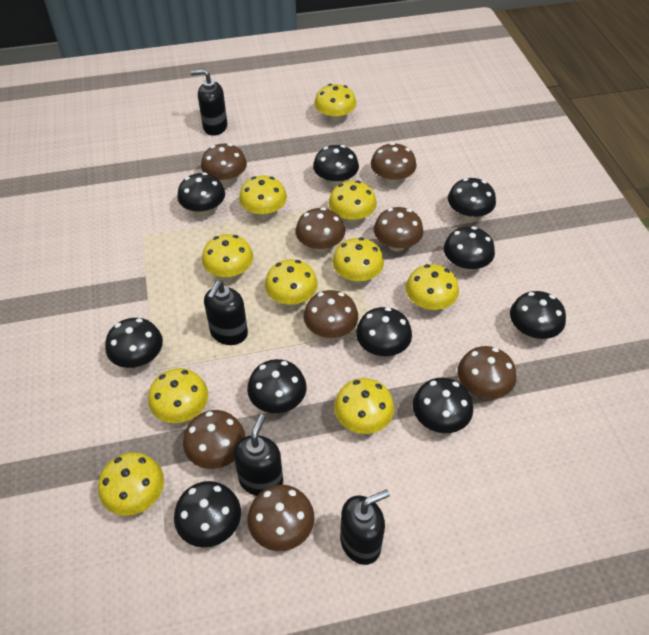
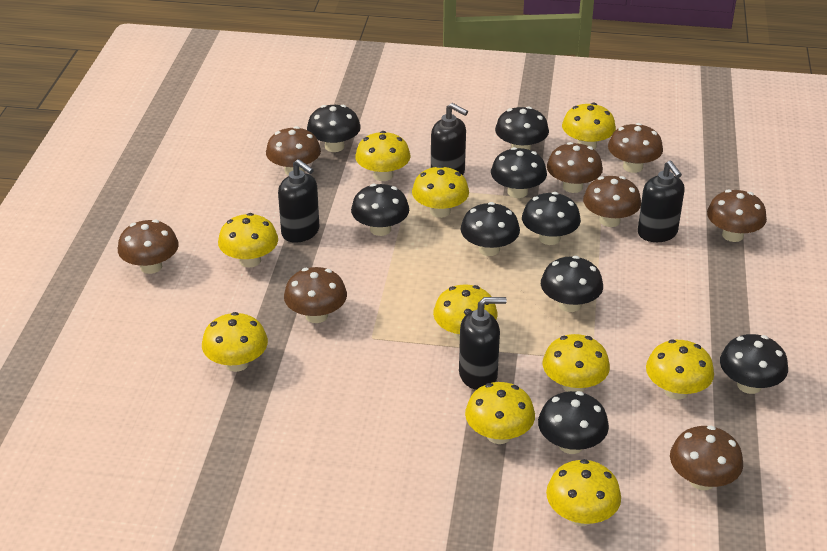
black mushroom: 10 -> 9

